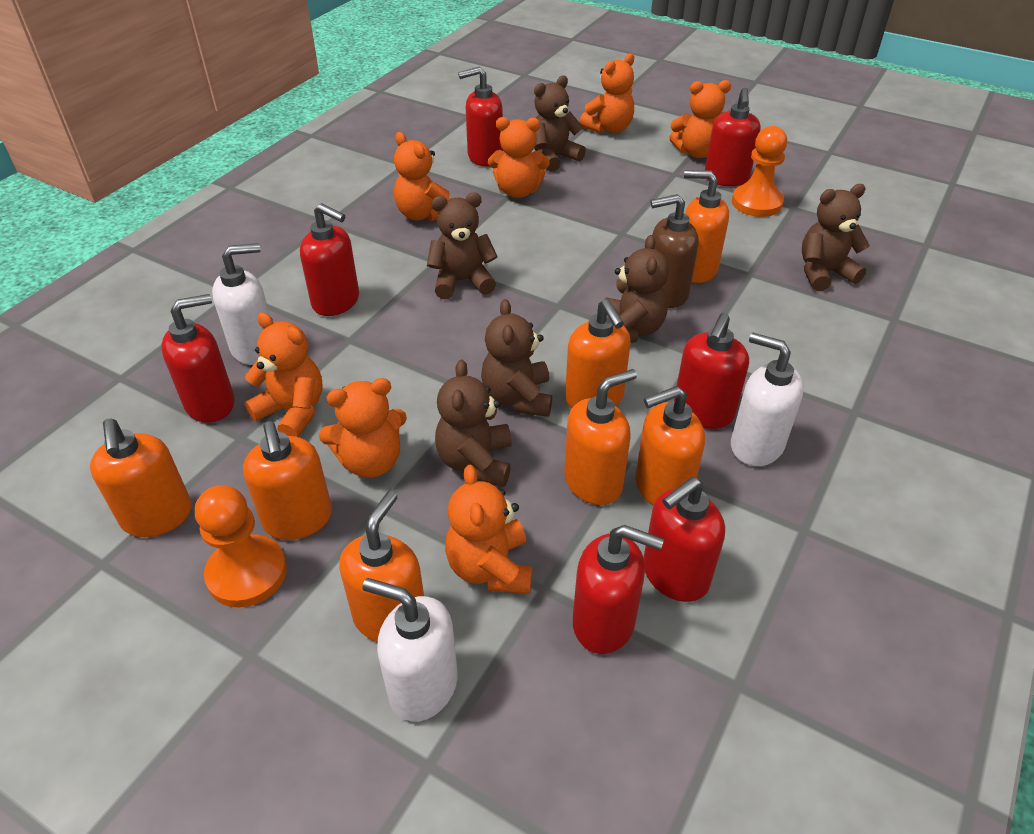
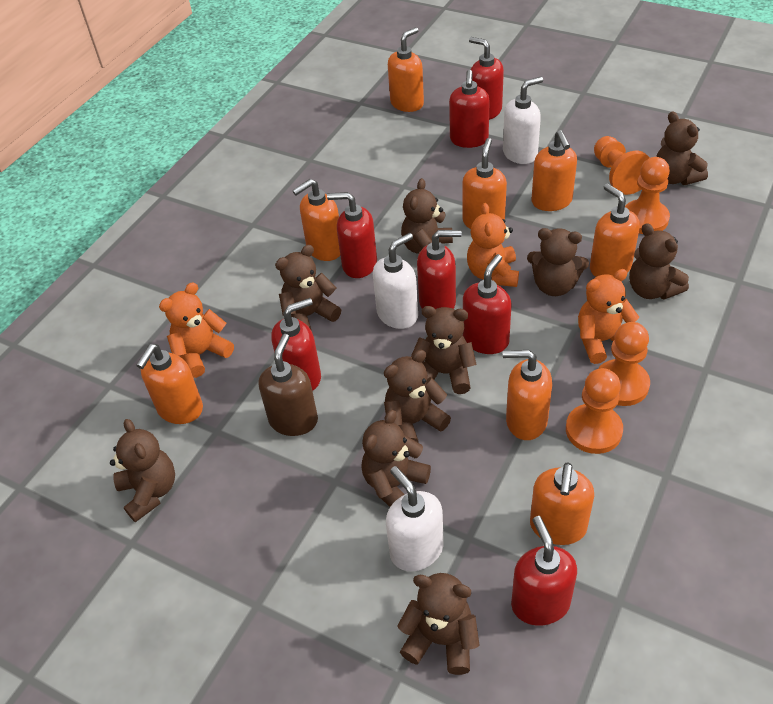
brown teddy bear: 6 -> 10
orange pawn: 2 -> 4
orange soap dispenser: 7 -> 8
orange teddy bear: 7 -> 3

